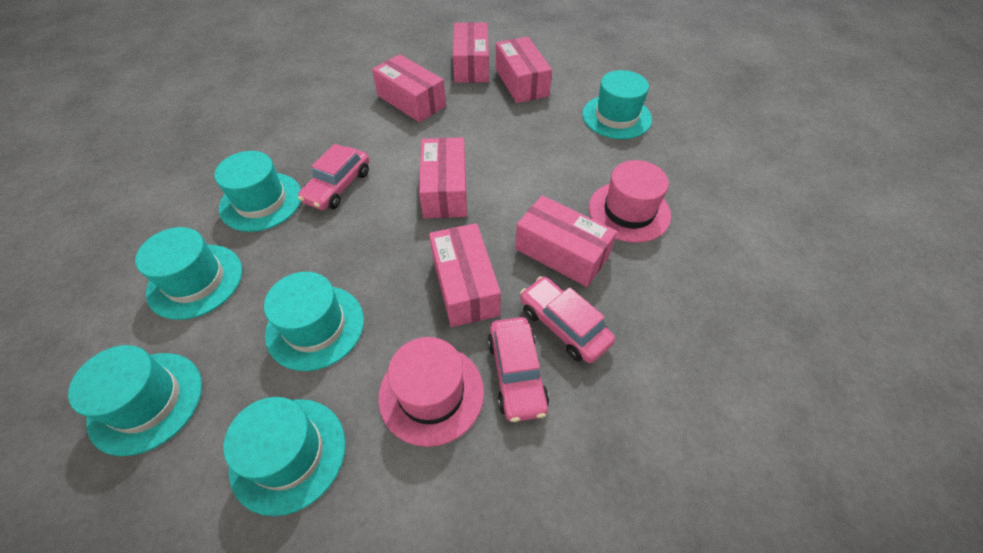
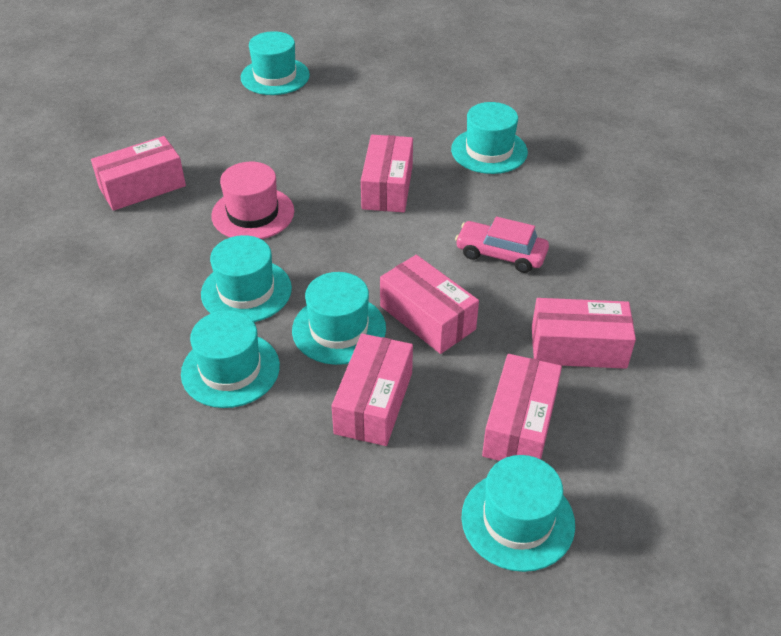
pink car: 3 -> 1
pink hat: 2 -> 1

